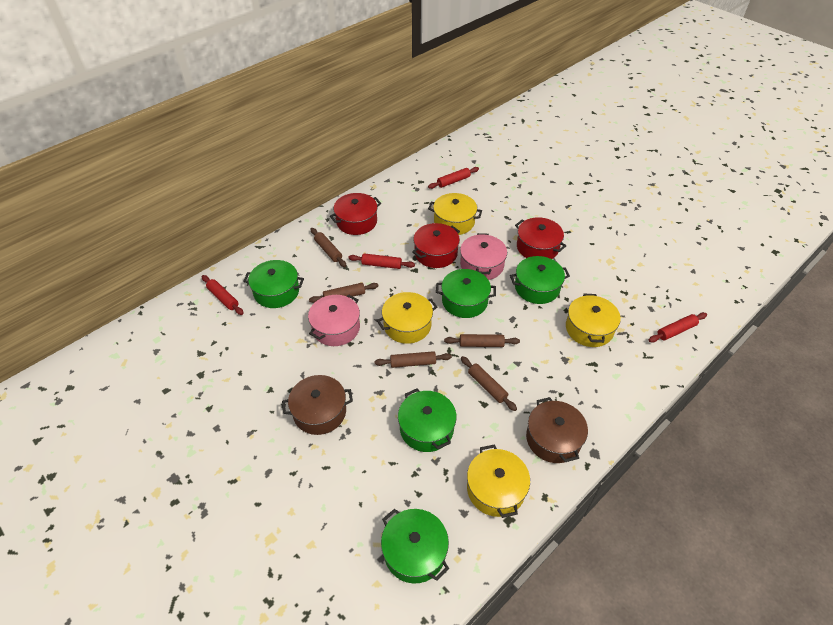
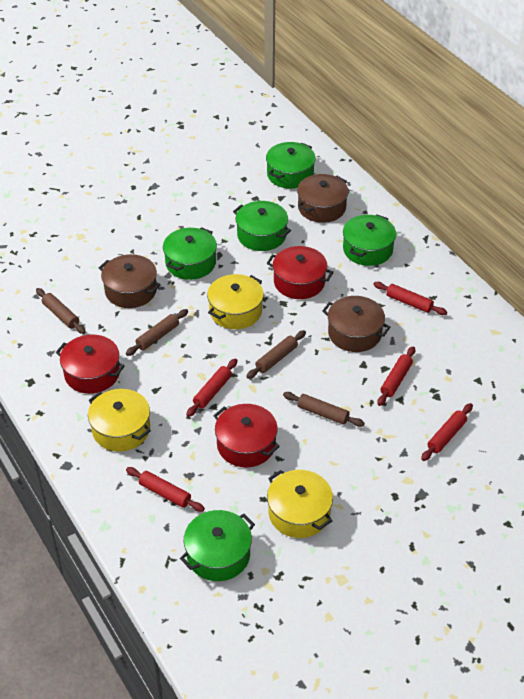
brown pot: 2 -> 3
brown rolling pin: 5 -> 4
pink pot: 2 -> 0
red rolling pin: 4 -> 5
yellow pot: 4 -> 3

